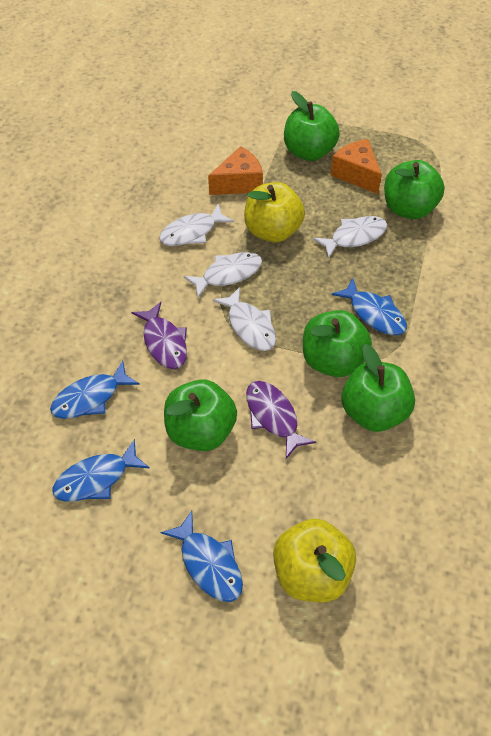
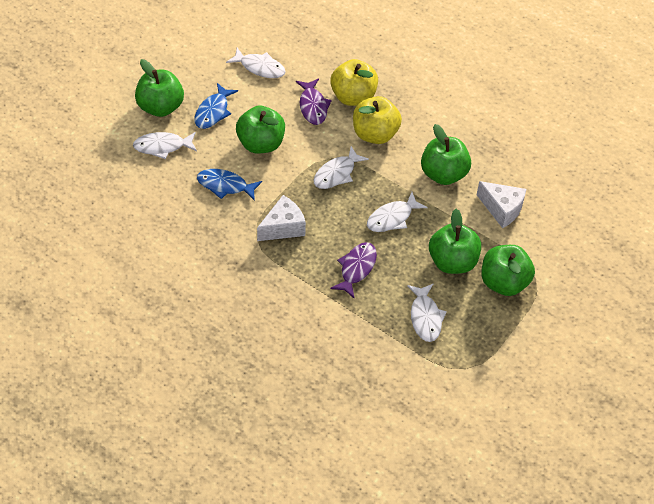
blue fish: 4 -> 2
orange cheese: 2 -> 0
white cheese: 0 -> 2
white fish: 4 -> 5

